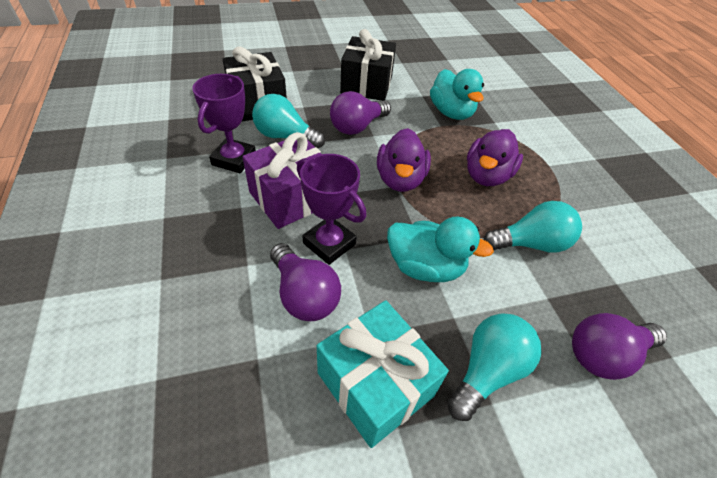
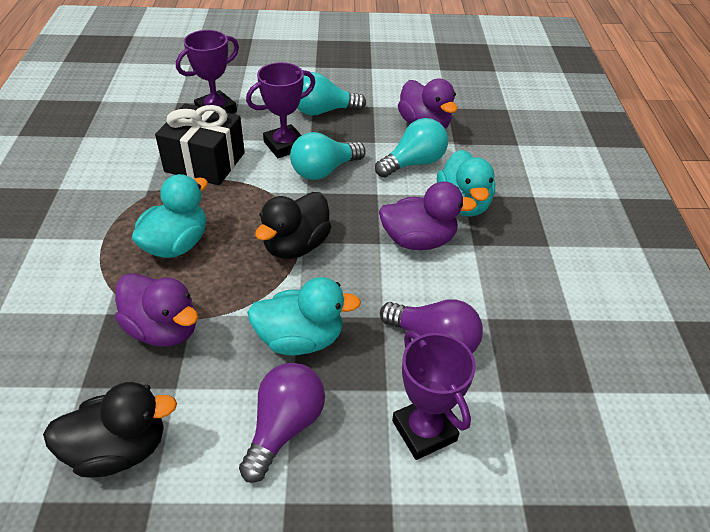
black duck: 0 -> 2
black gift: 2 -> 1
purple duck: 2 -> 3
purple gift: 1 -> 0
purple light bulb: 3 -> 2
purple trophy: 2 -> 3
turquoise duck: 2 -> 3
turquoise gift: 1 -> 0

